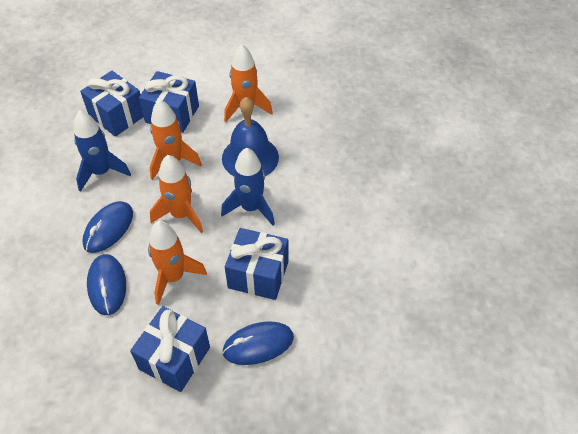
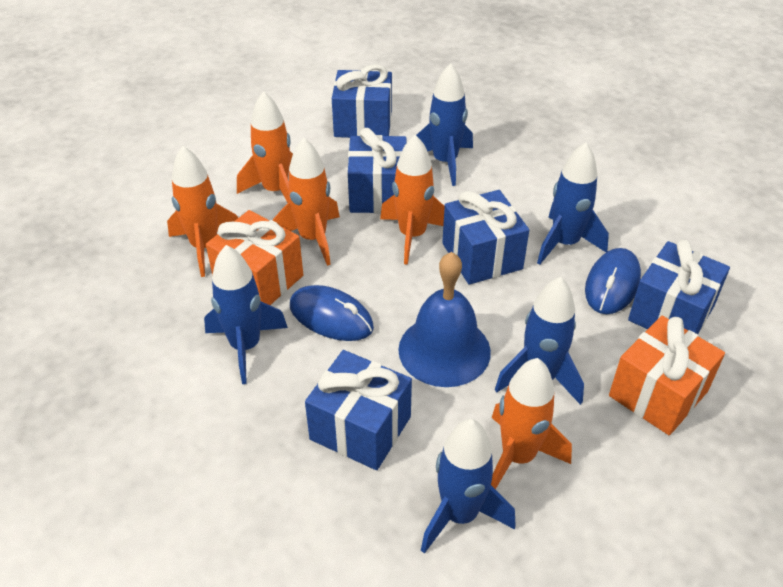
blue gift: 4 -> 5
blue mouse: 3 -> 2
blue rocket: 2 -> 5
orange gift: 0 -> 2
orange rocket: 4 -> 5

